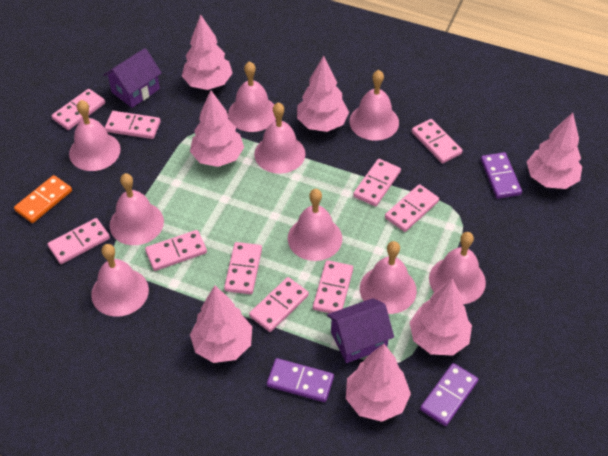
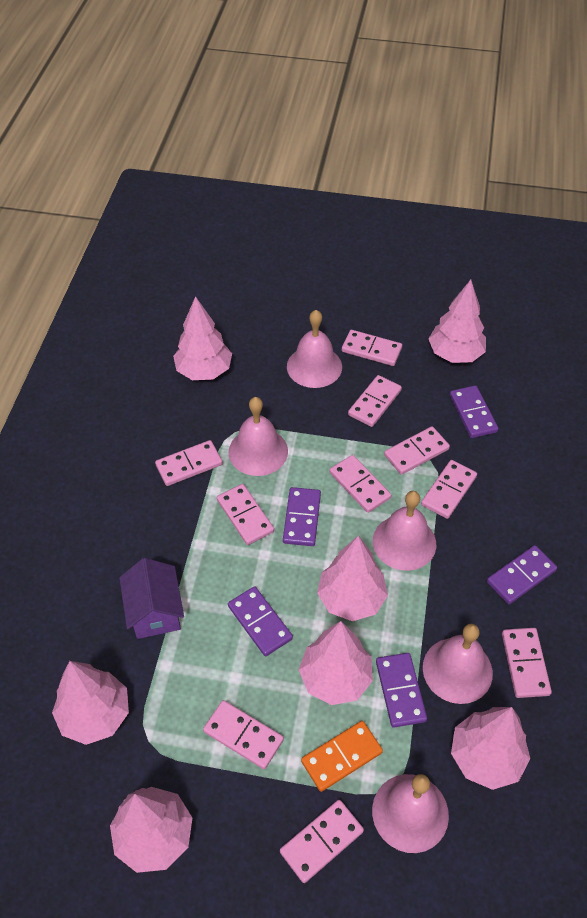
pink bell: 9 -> 5
purple domino: 3 -> 5
purple house: 2 -> 1

